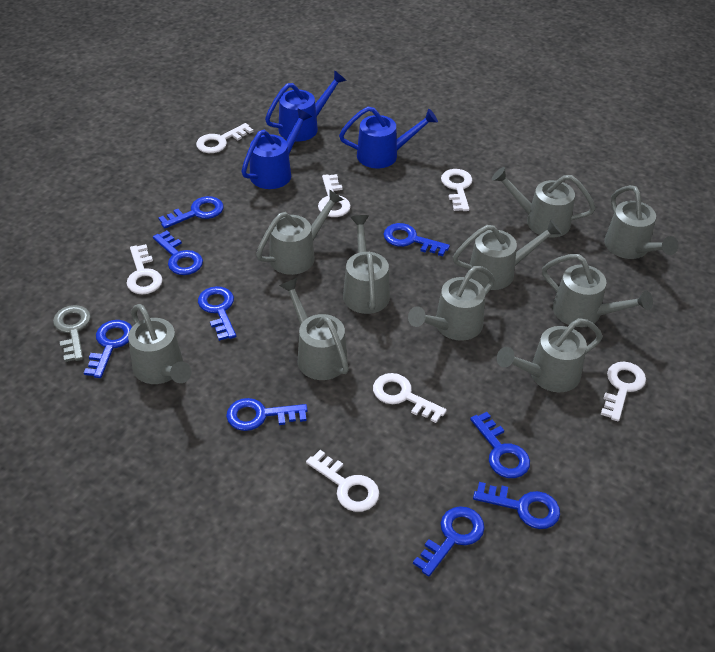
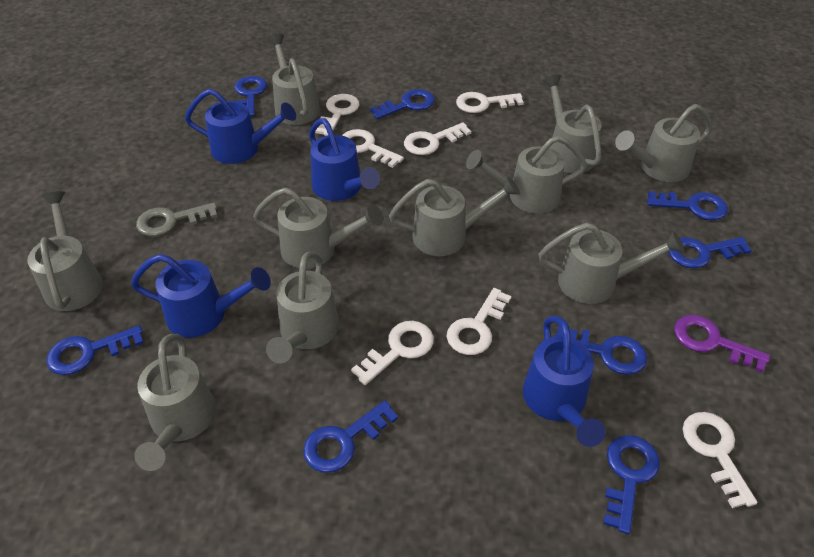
blue key: 9 -> 8
blue watering can: 3 -> 4
purple key: 0 -> 1

